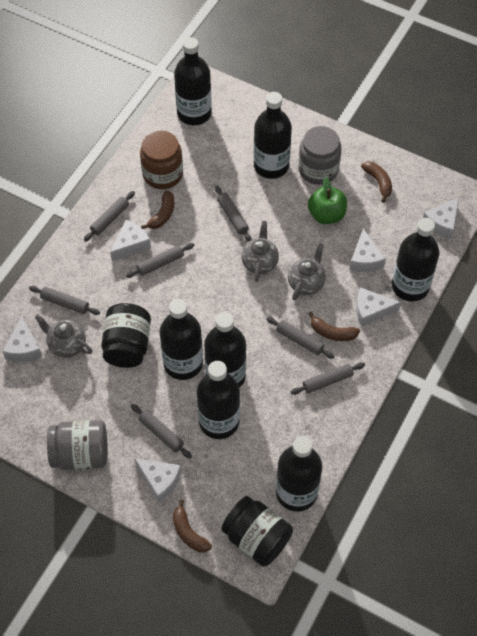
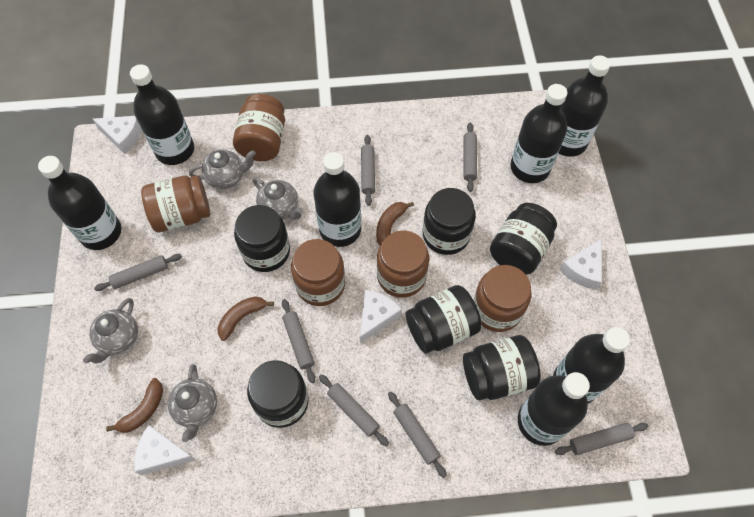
black jar: 2 -> 6
brown banana: 4 -> 3
brown jar: 1 -> 5
green apple: 1 -> 0
grey jar: 2 -> 0
grey teapot: 3 -> 4
white cheese: 6 -> 4

